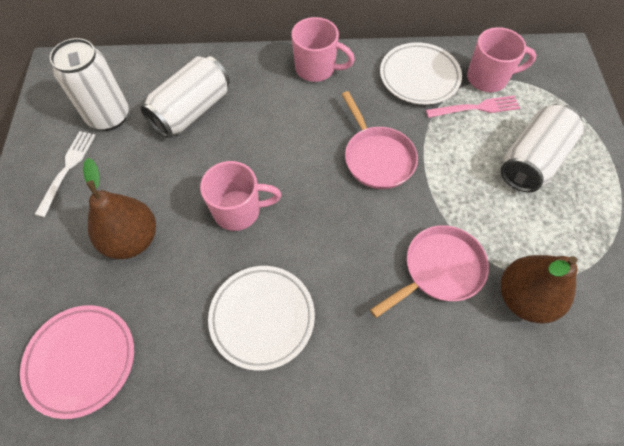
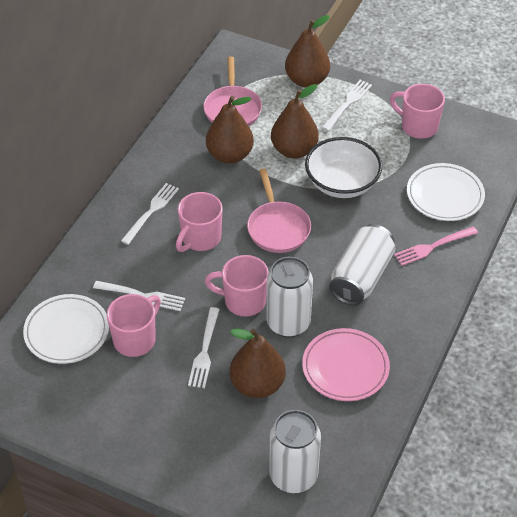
brown pear: 2 -> 4
pink mug: 3 -> 4
white bowl: 0 -> 1
white fork: 1 -> 4

